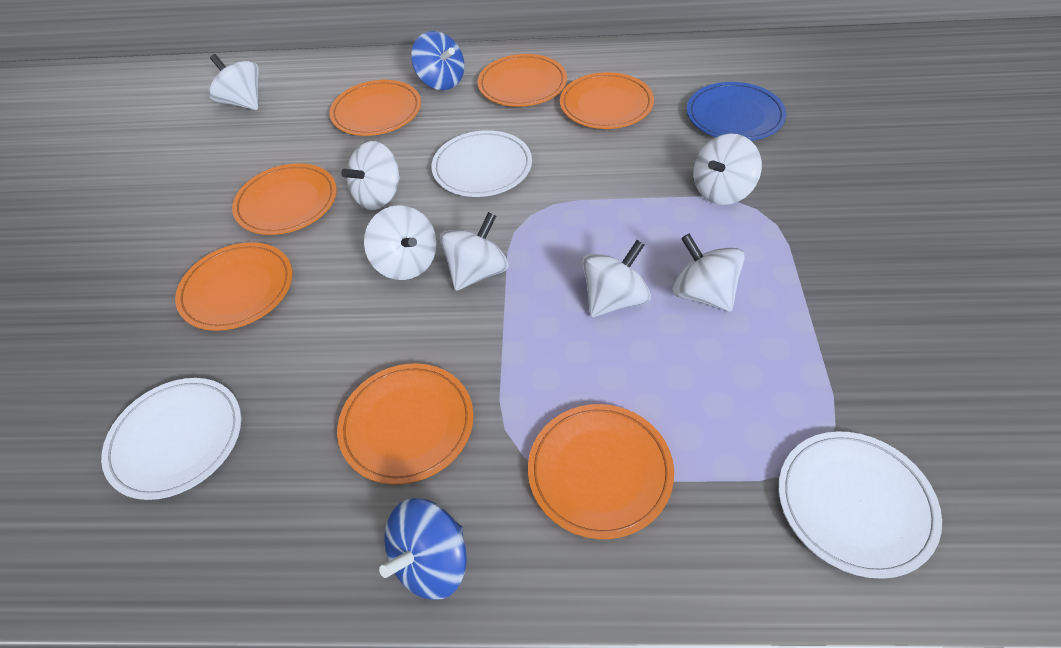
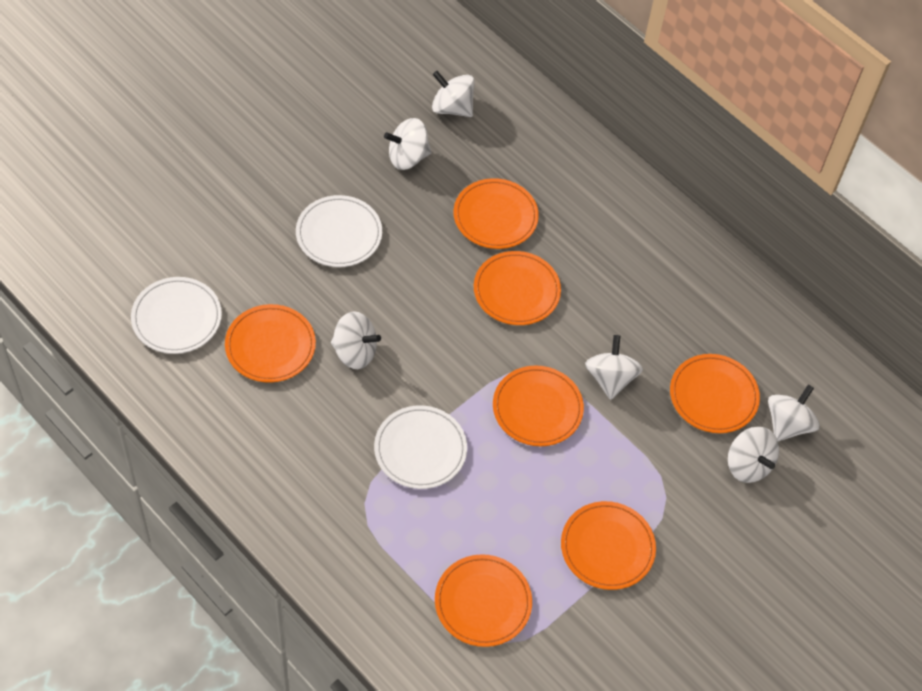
blue plate: 1 -> 0
blue spinning top: 2 -> 0
white spinning top: 7 -> 6

